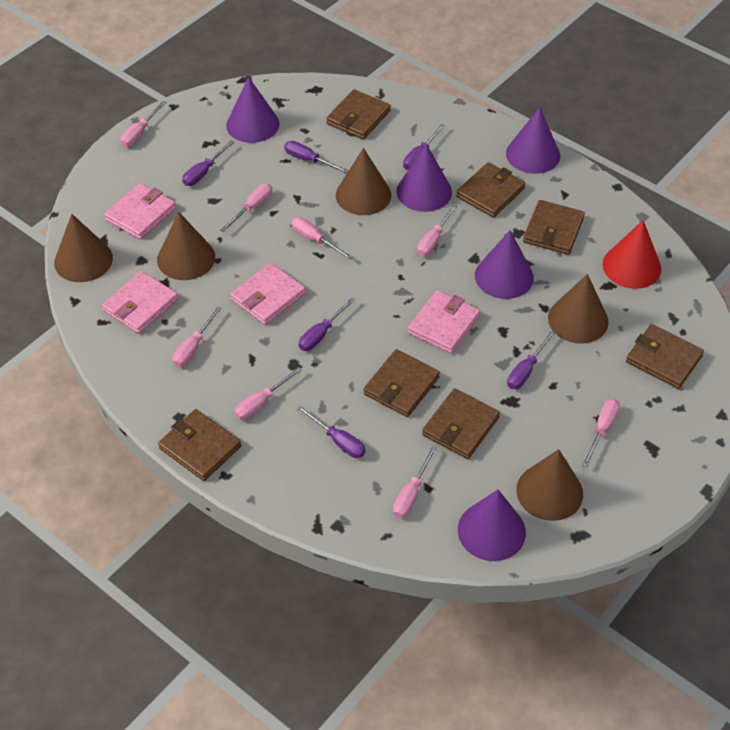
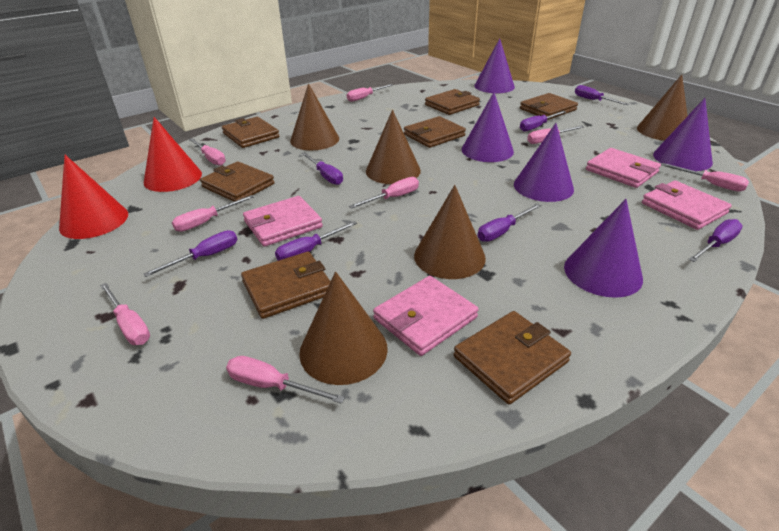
purple screwdriver: 6 -> 7
red cone: 1 -> 2

